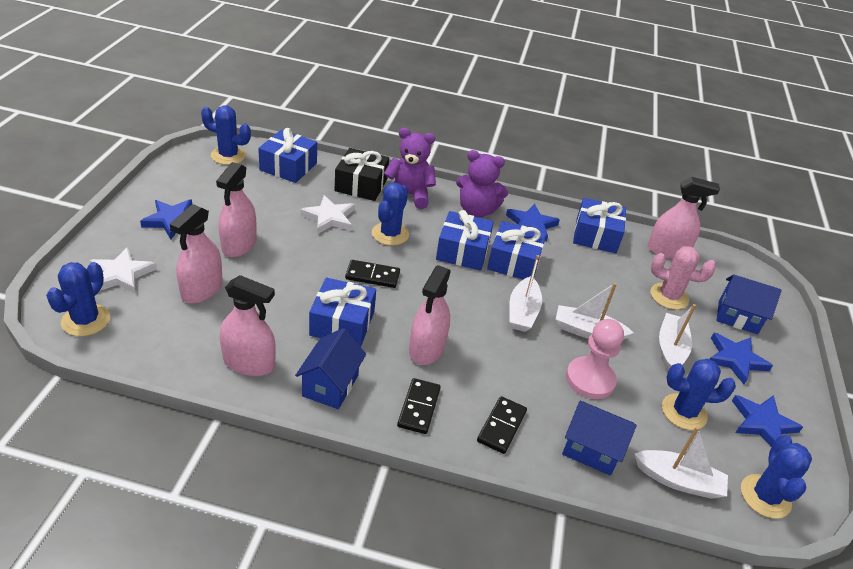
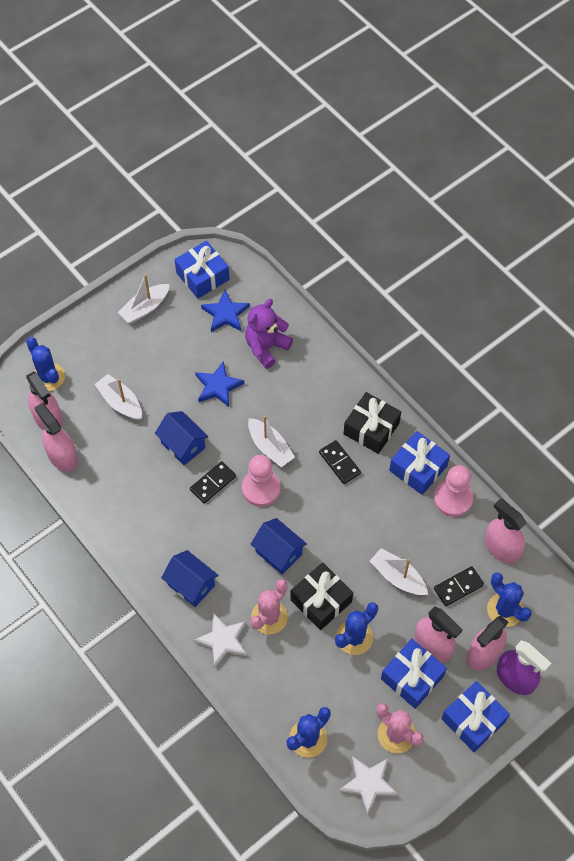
black gift: 1 -> 2
blue cactus: 5 -> 4
blue gift: 5 -> 4
blue star: 4 -> 2
pink cactus: 1 -> 2
pink pawn: 1 -> 2
purple spray bottle: 0 -> 1
purple teddy bear: 2 -> 1

